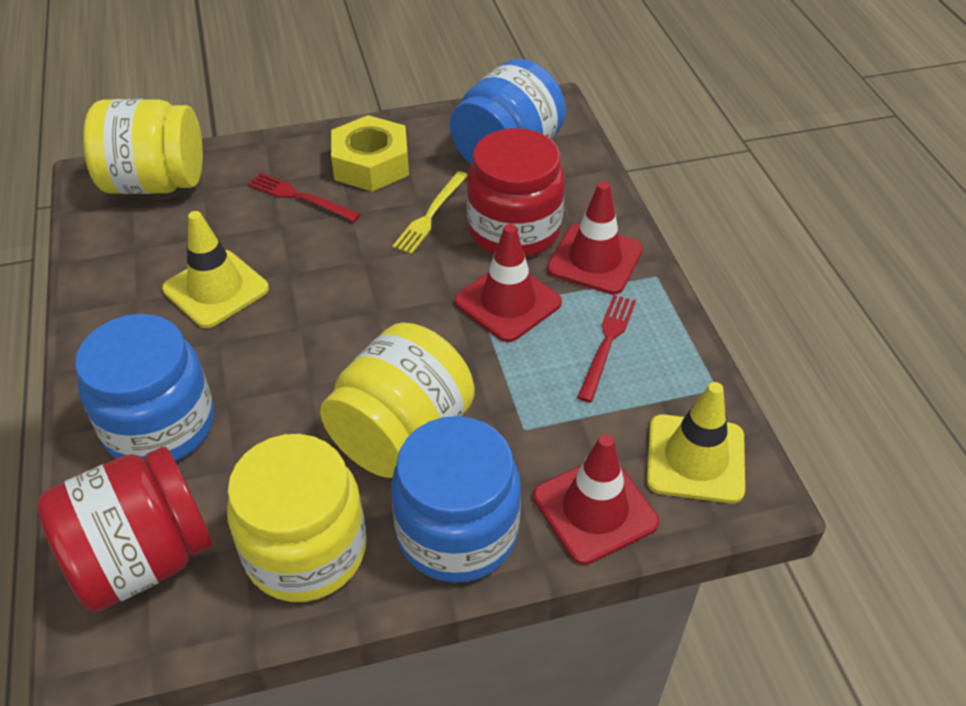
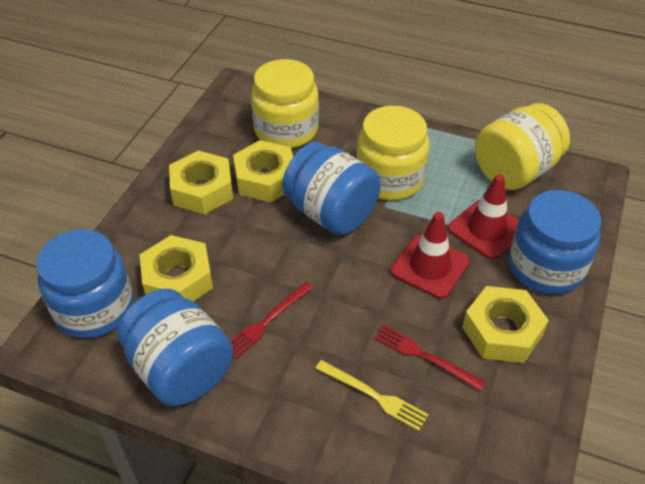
blue jar: 3 -> 4
red jar: 2 -> 0
red traffic cone: 3 -> 2
yellow nut: 1 -> 4
yellow traffic cone: 2 -> 0

